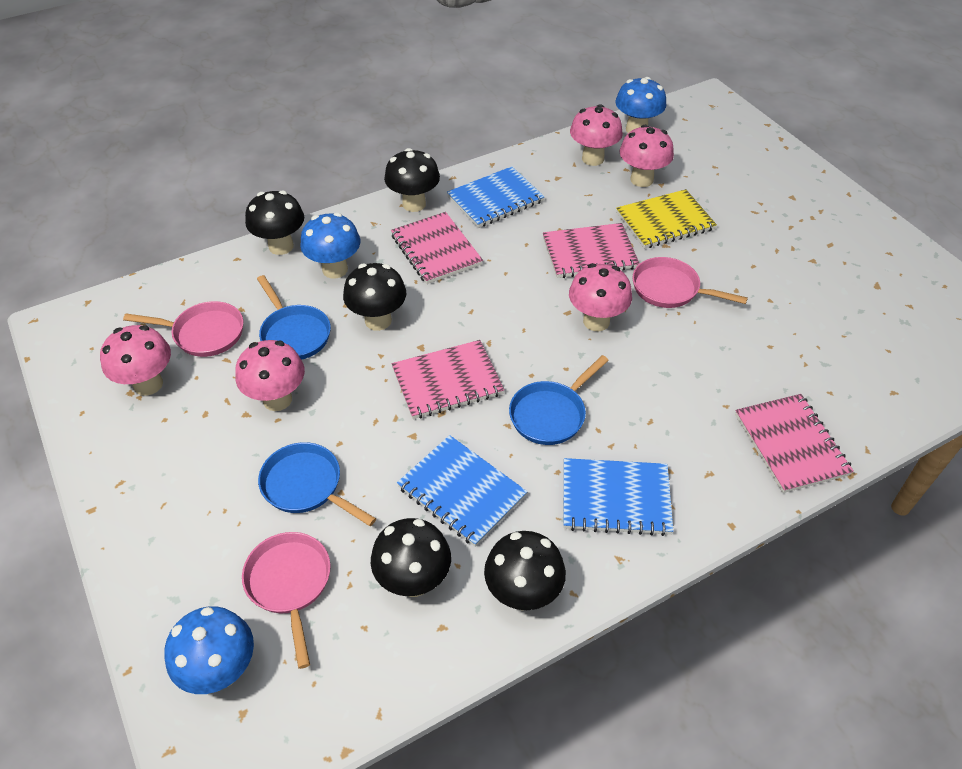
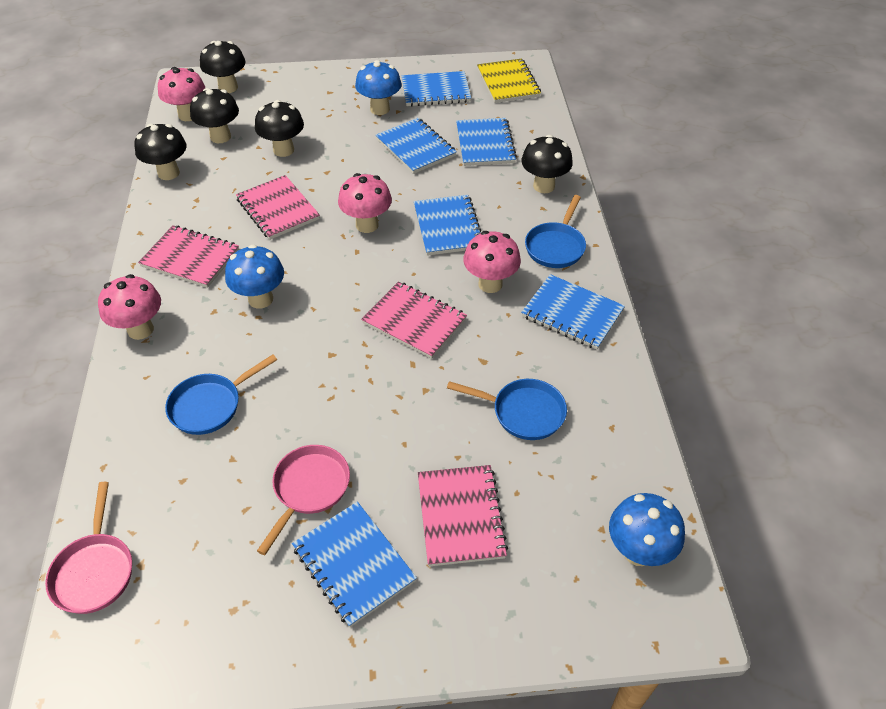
blue notebook: 3 -> 6
pink mushroom: 5 -> 4
pink pan: 3 -> 2

